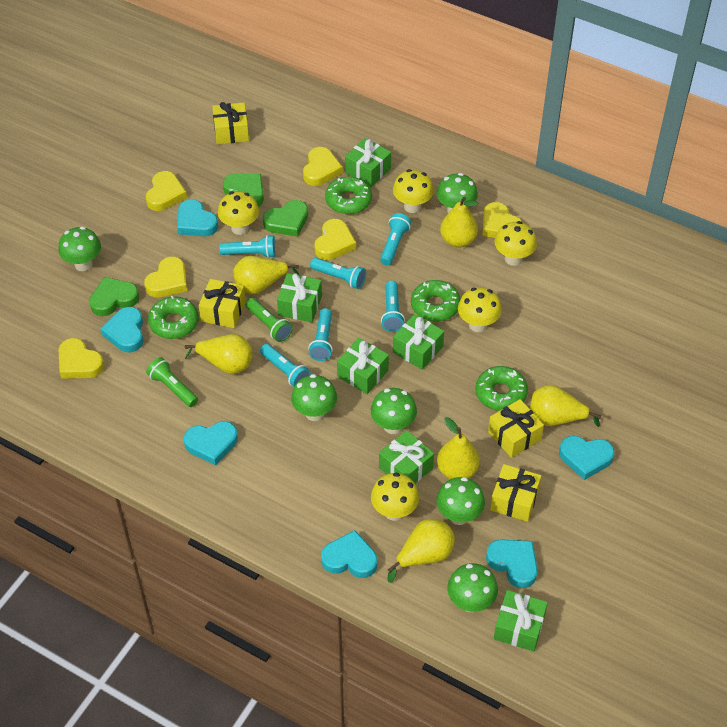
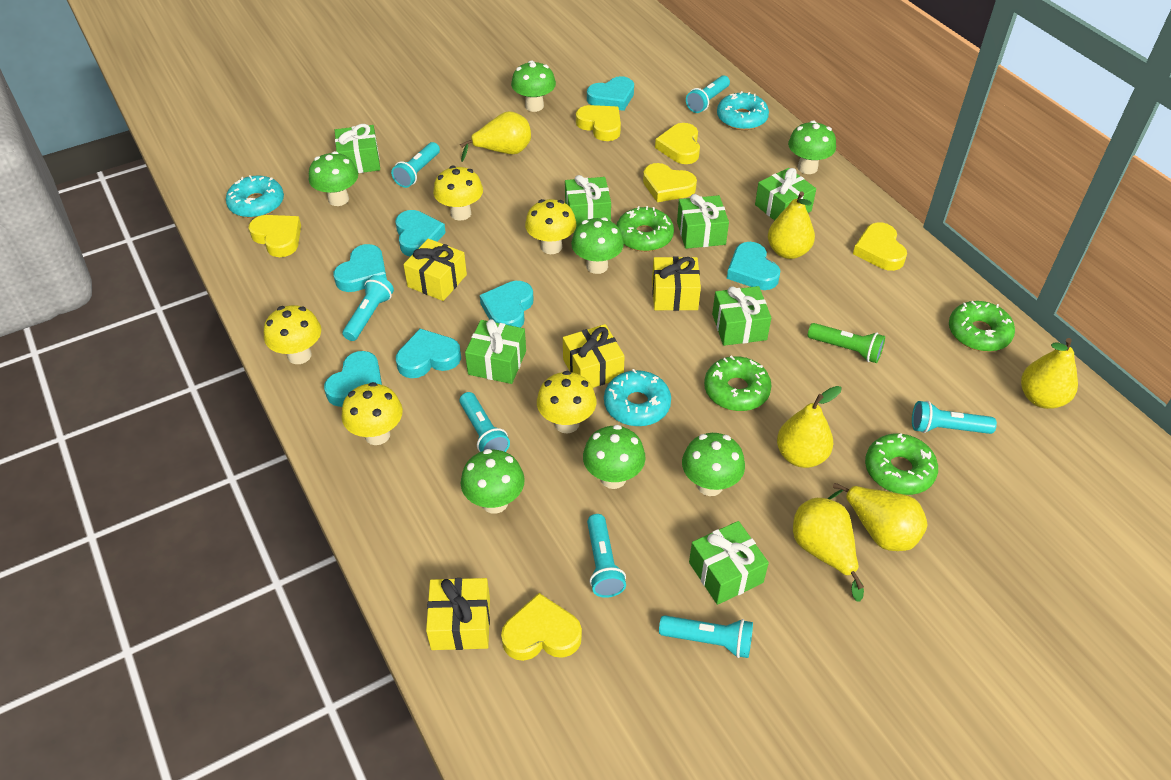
green flashlight: 2 -> 1
green gift: 6 -> 7
green heart: 3 -> 0
green mushroom: 6 -> 7
turquoise donut: 0 -> 3
turquoise flashlight: 6 -> 7
turquoise heart: 6 -> 7

